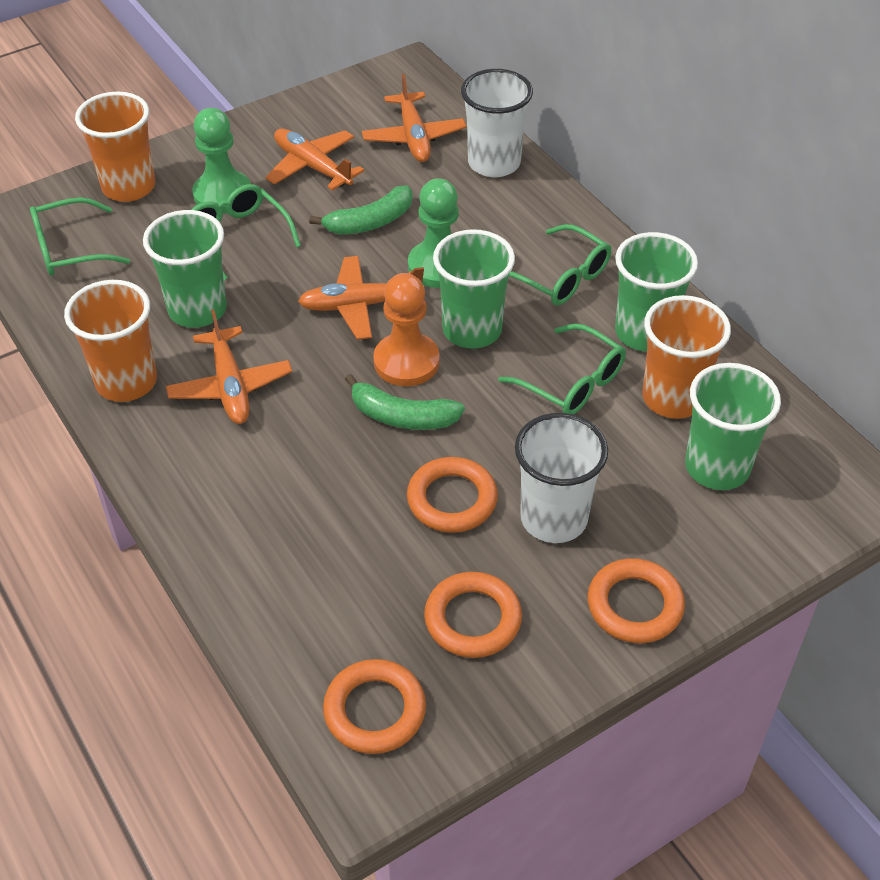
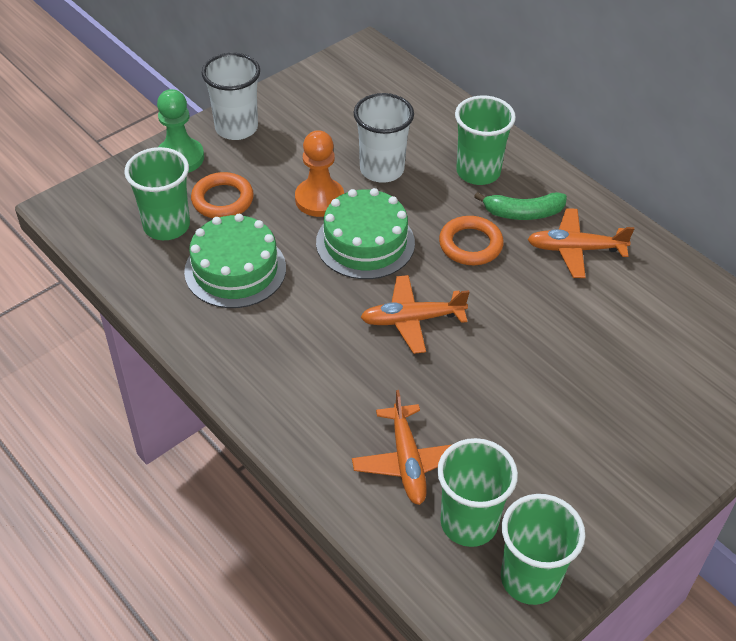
green banana: 2 -> 1
green cake: 0 -> 2
green glasses: 4 -> 0
green pawn: 2 -> 1
orange cup: 3 -> 0
orange plane: 4 -> 3
orange ring: 4 -> 2

